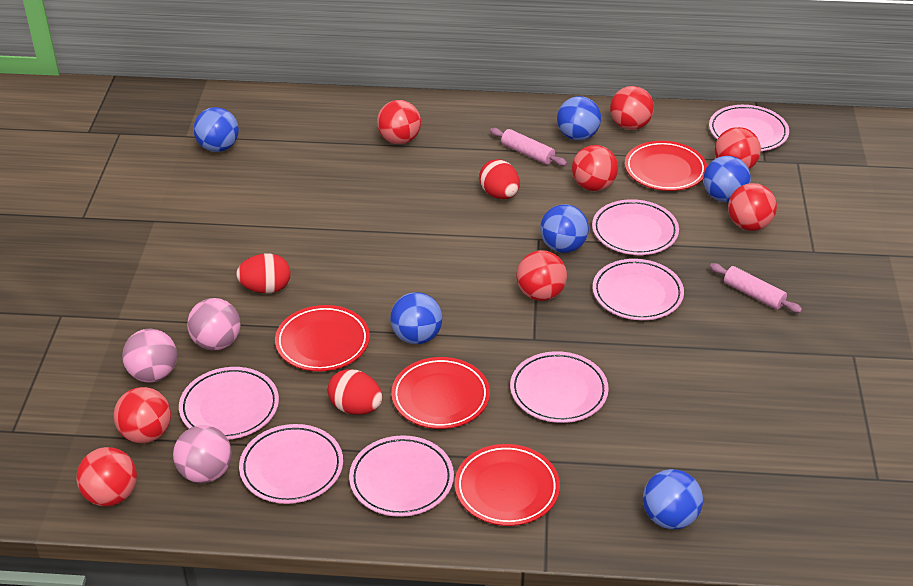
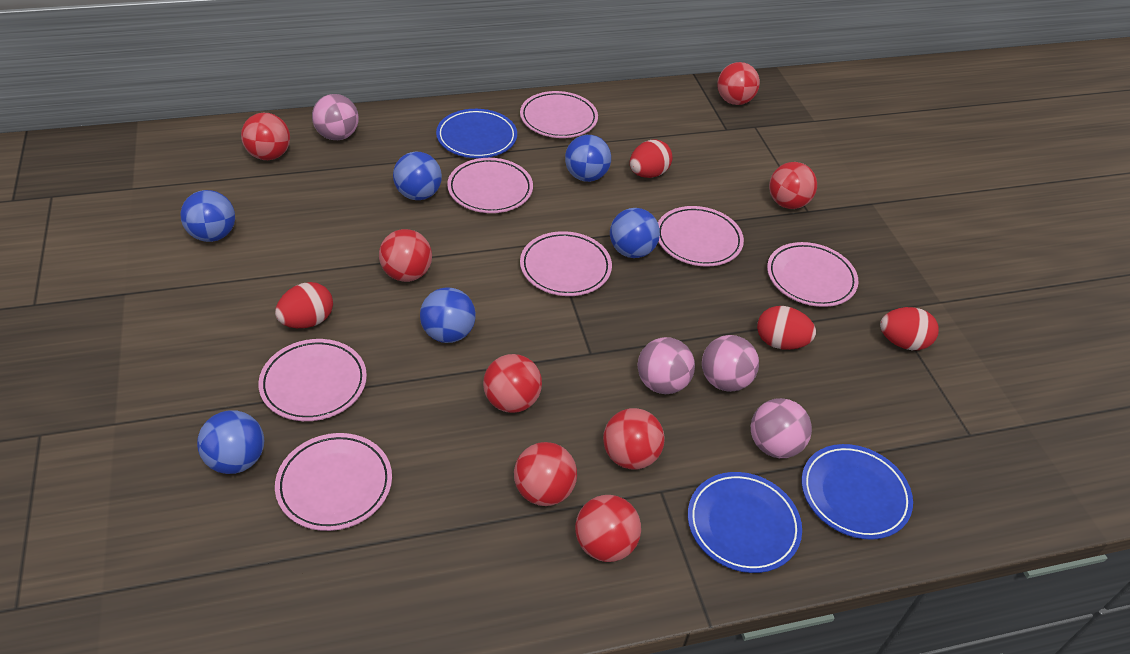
blue plate: 0 -> 3
pink ball: 3 -> 4
pink rolling pin: 2 -> 0
red egg: 3 -> 4
red plate: 4 -> 0

